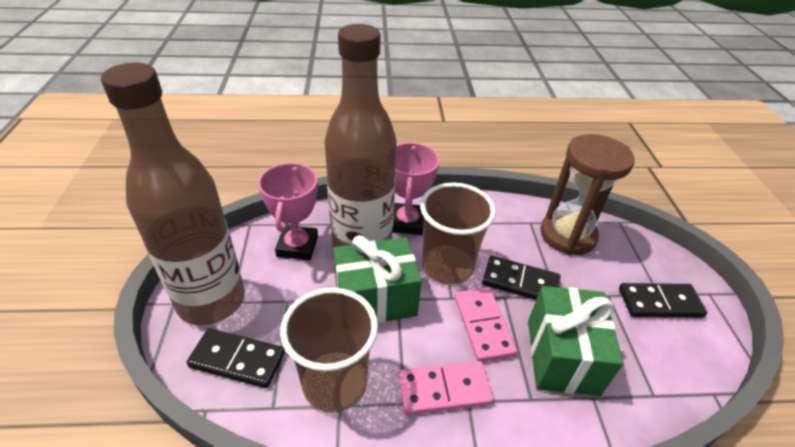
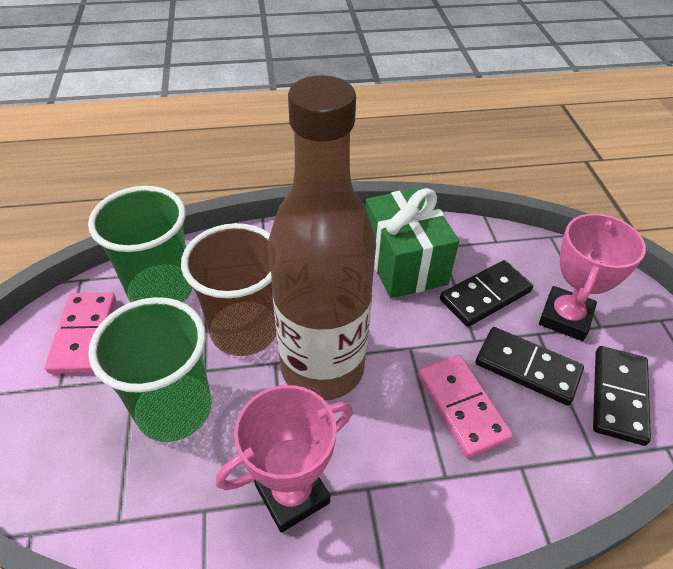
brown bottle: 2 -> 1
brown cup: 2 -> 1
brown hourglass: 1 -> 0
green cup: 0 -> 2
green gift: 2 -> 1

